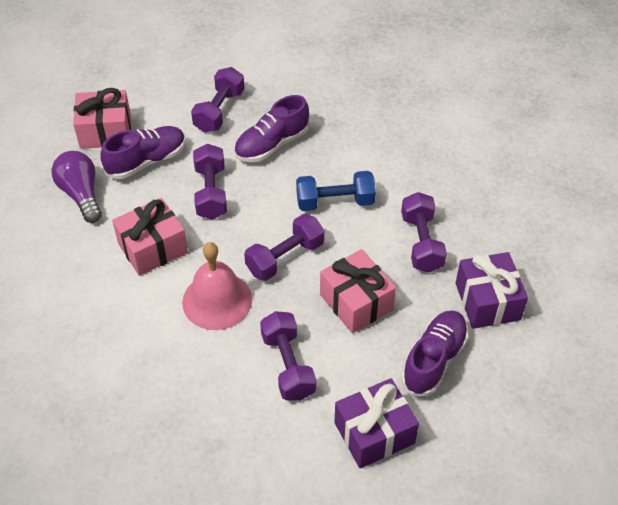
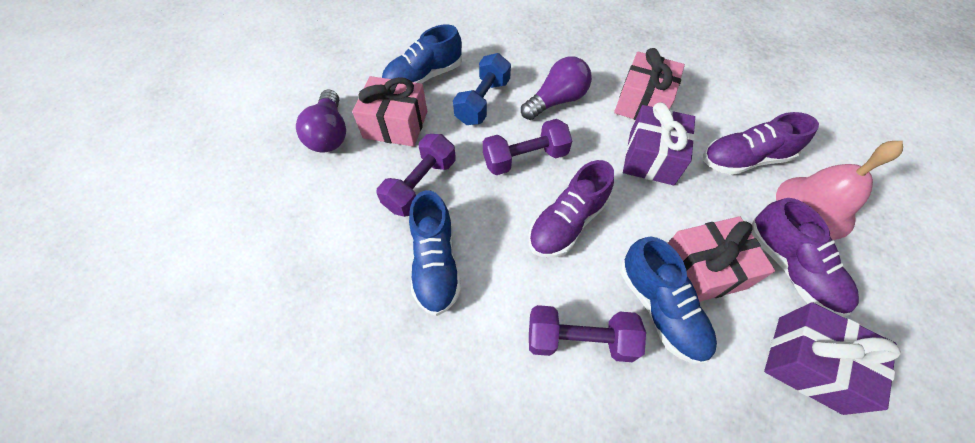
blue shoe: 0 -> 3
purple dumbbell: 5 -> 3
purple light bulb: 1 -> 2

